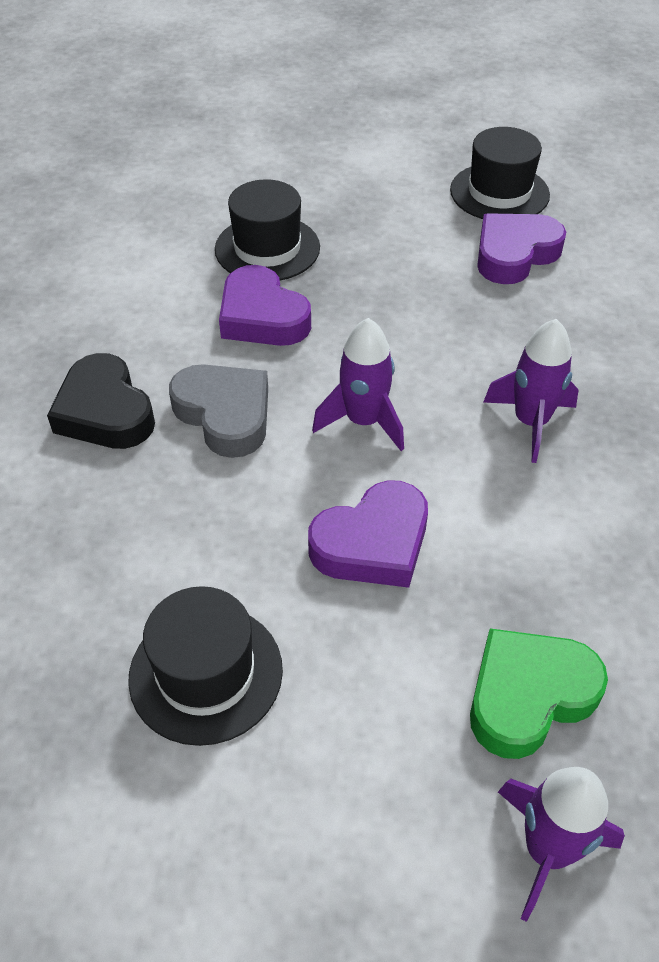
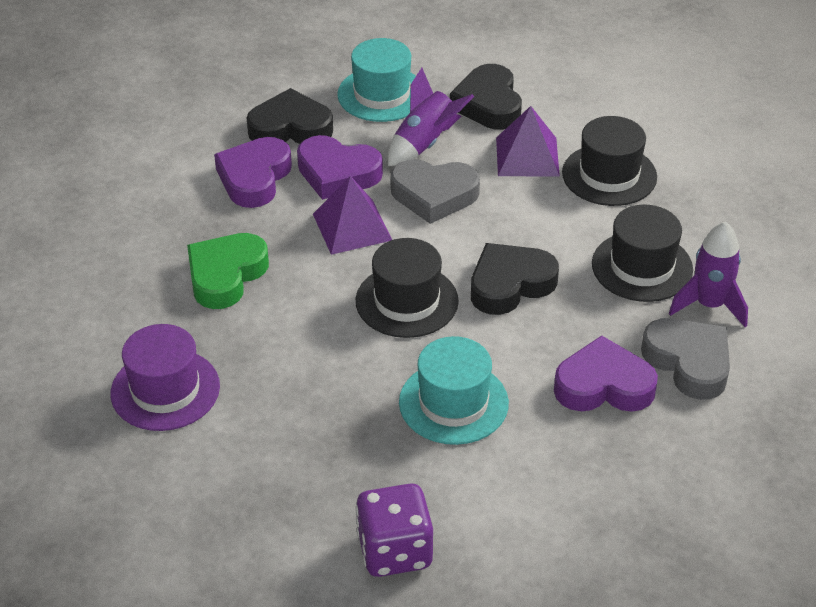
black heart: 1 -> 3
grey heart: 1 -> 2
purple dice: 0 -> 1
purple hat: 0 -> 1
purple pyramid: 0 -> 2
purple rocket: 3 -> 2
turquoise hat: 0 -> 2

